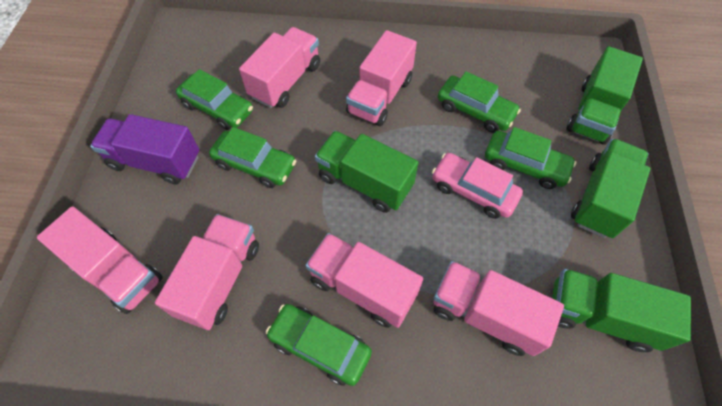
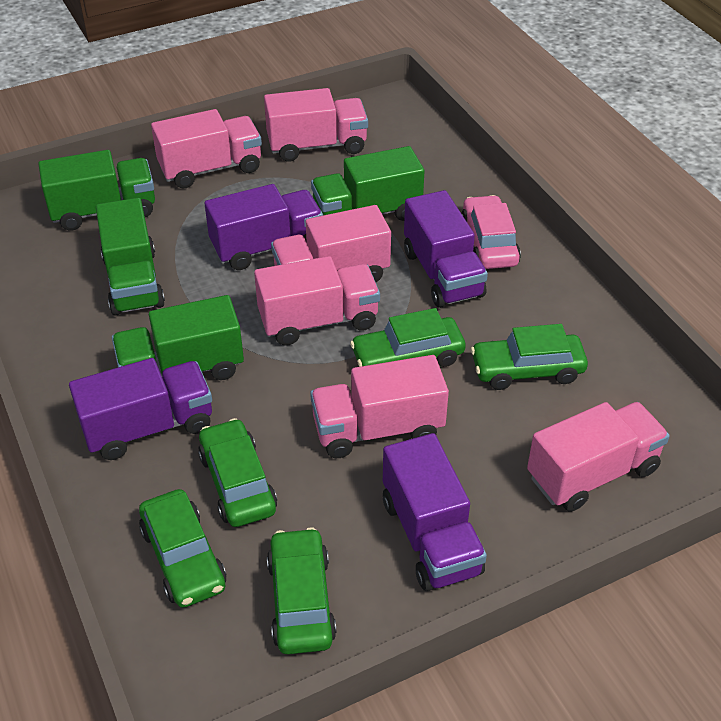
purple truck: 1 -> 4

